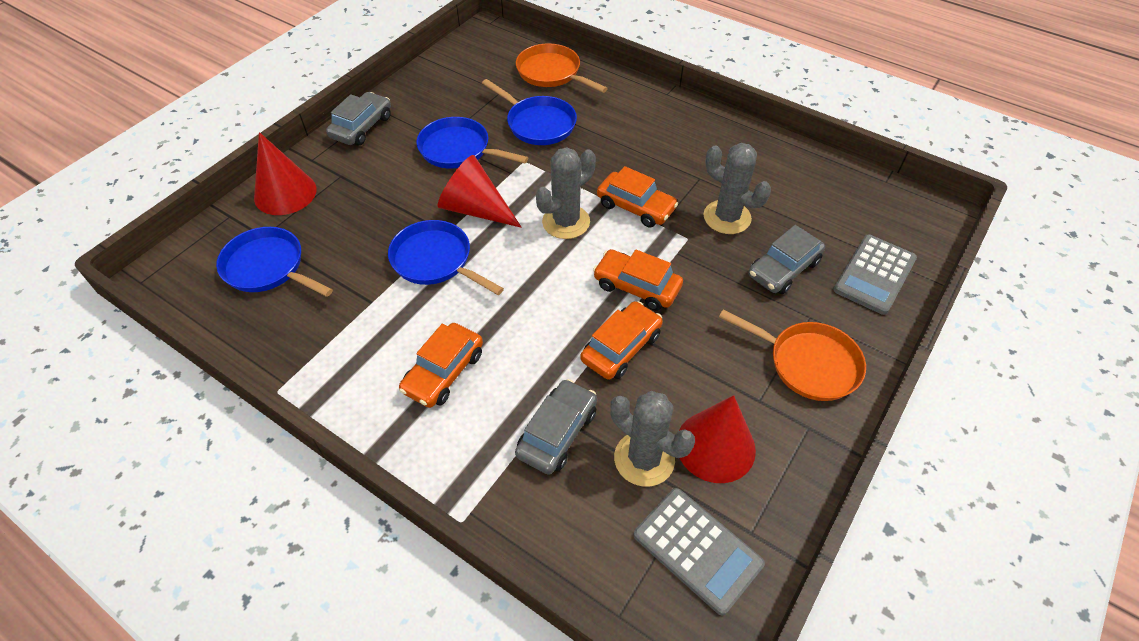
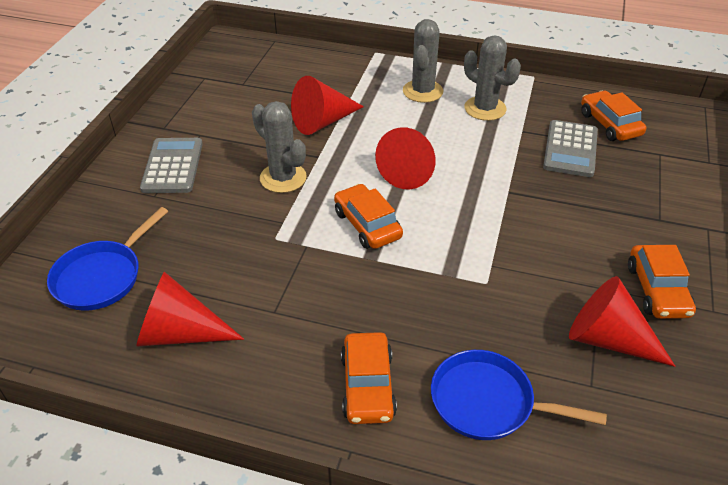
blue pan: 4 -> 2
grey car: 3 -> 0
orange pan: 2 -> 0
red cone: 3 -> 4

